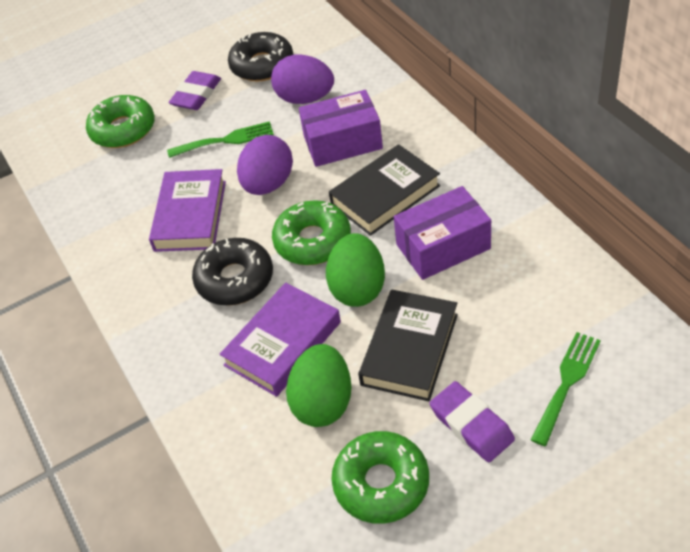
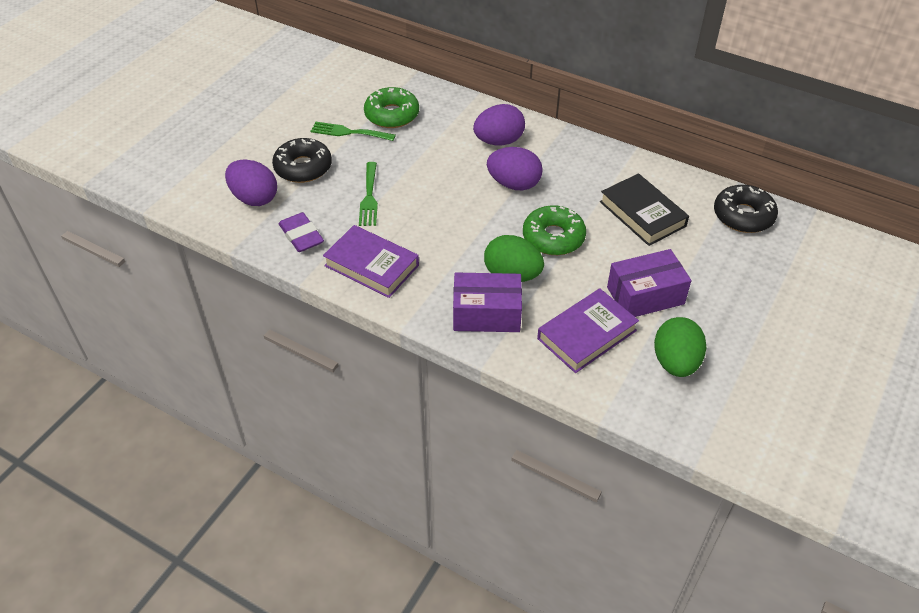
black book: 2 -> 1
green donut: 3 -> 2
purple egg: 2 -> 3
purple eraser: 2 -> 1

